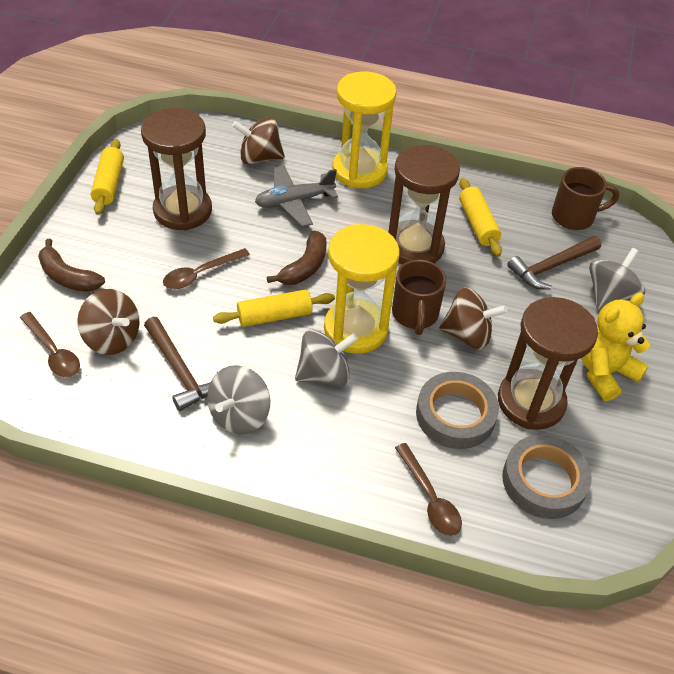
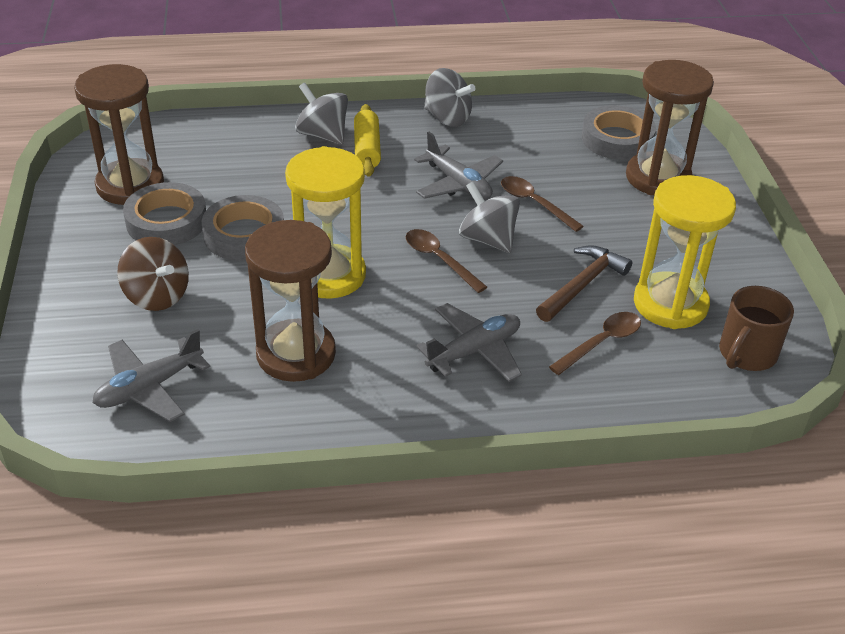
brown banana: 2 -> 0
brown hammer: 2 -> 1
brown mug: 2 -> 1
brown spinning top: 3 -> 1
grey plane: 1 -> 3
grey tape: 2 -> 3
yellow rolling pin: 3 -> 1
yellow teddy bear: 1 -> 0

